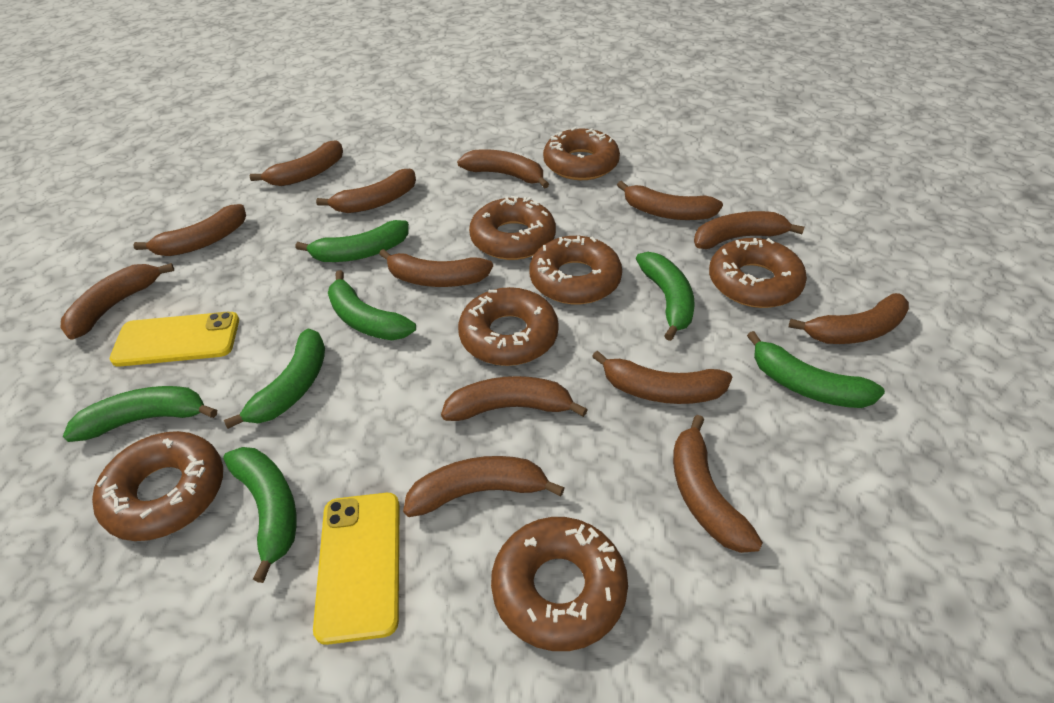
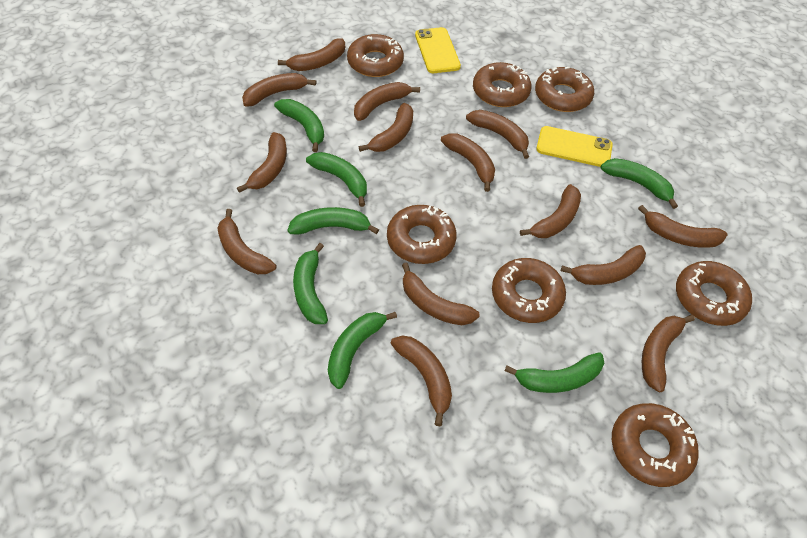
brown banana: 13 -> 14

